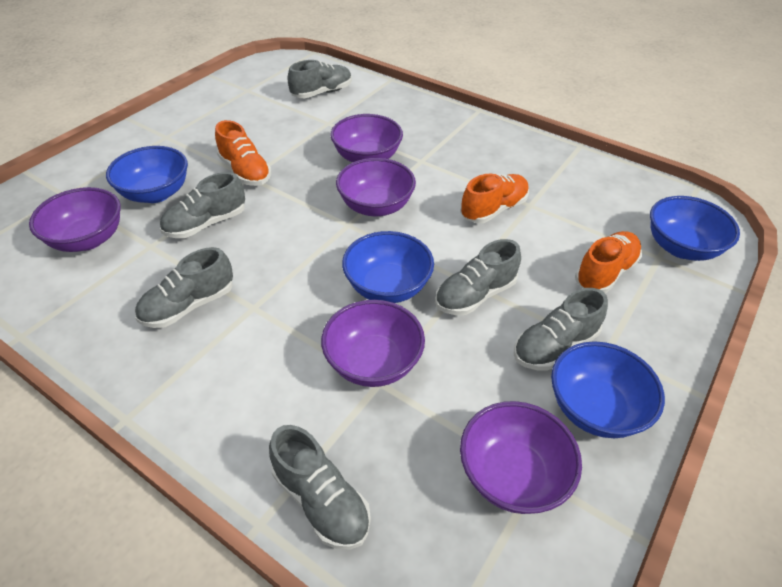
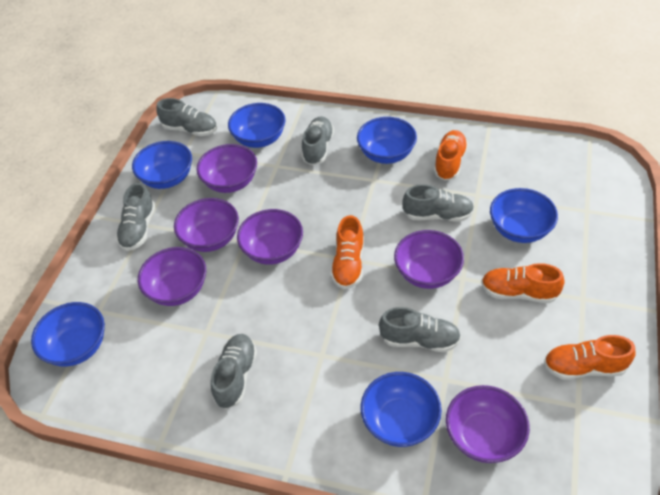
blue bowl: 4 -> 6
orange shoe: 3 -> 4
purple bowl: 5 -> 6

